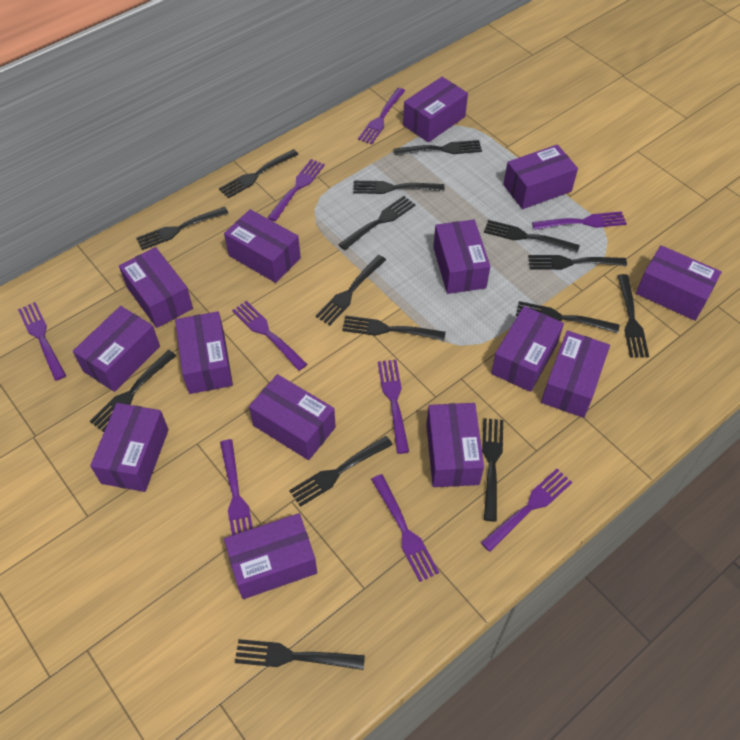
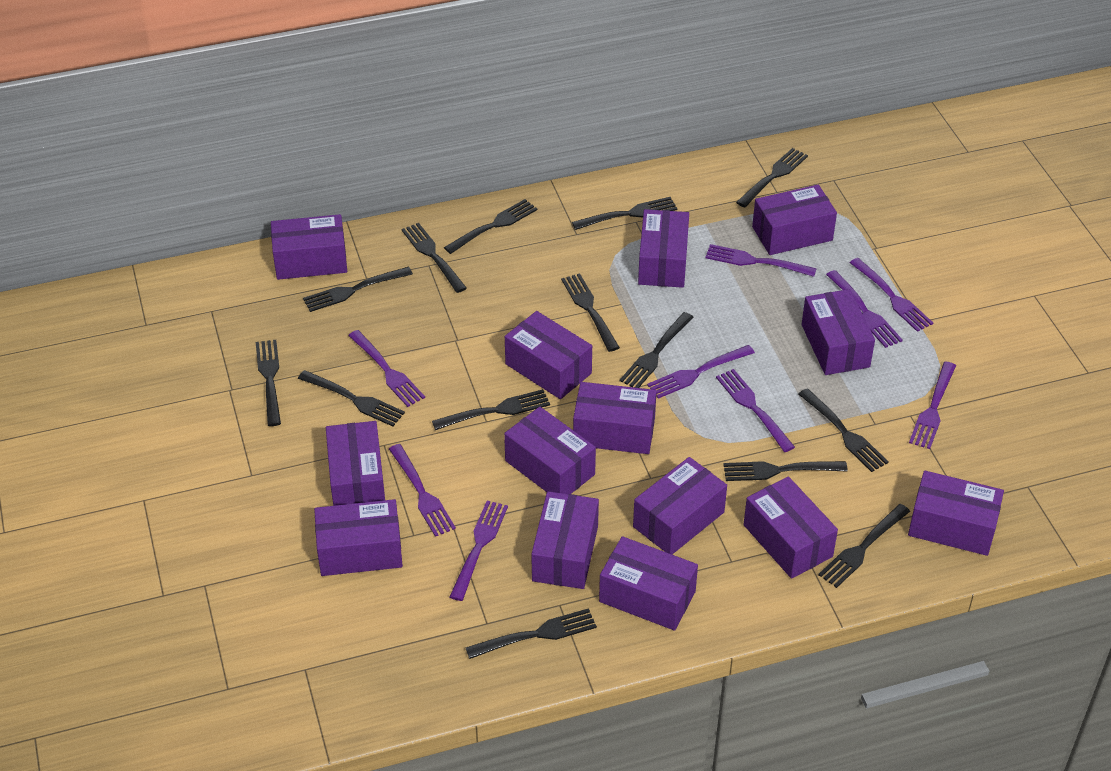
black fork: 15 -> 14

